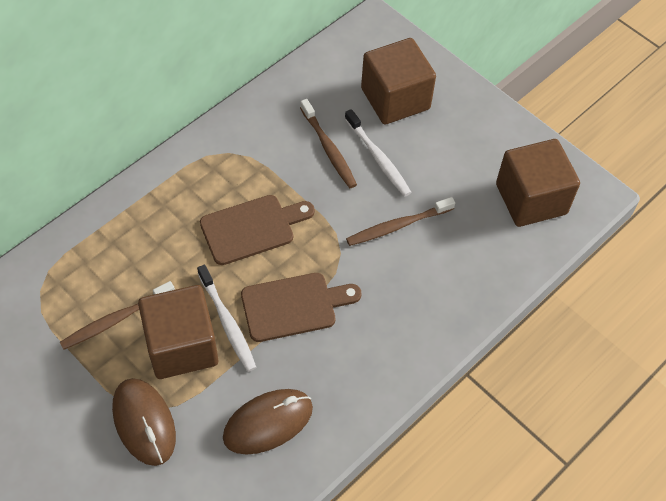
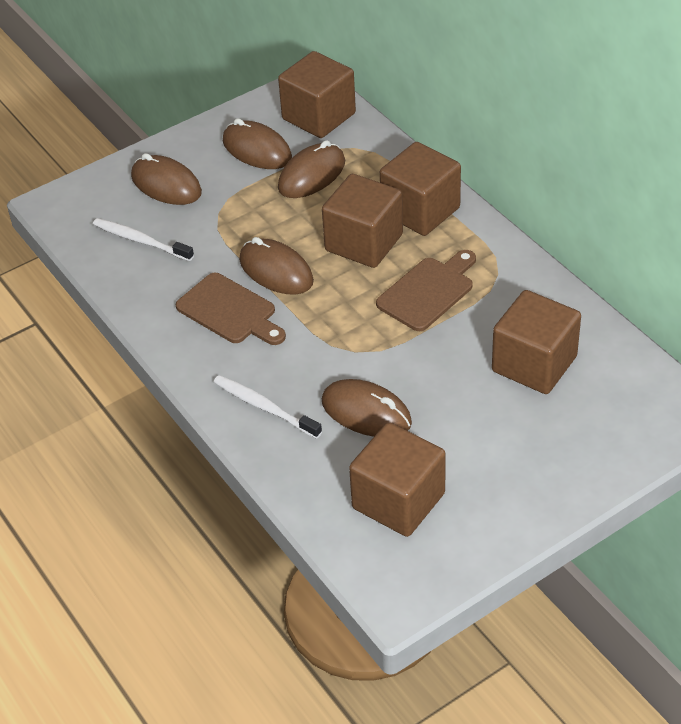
brown cube: 3 -> 5
brown mouse: 2 -> 5
brown toothbrush: 3 -> 0

